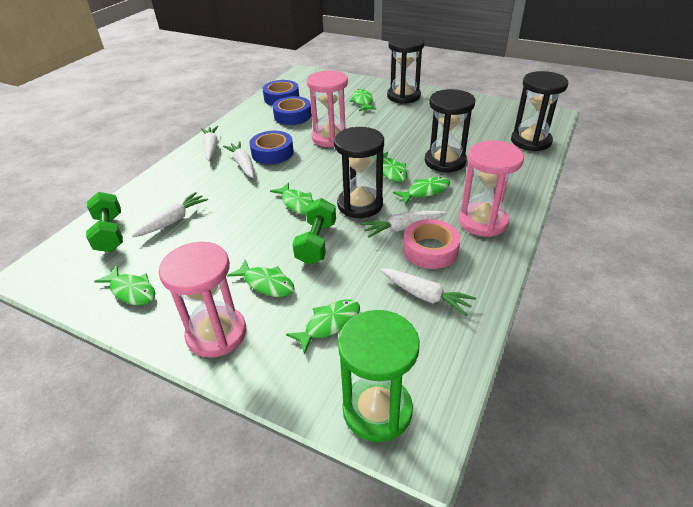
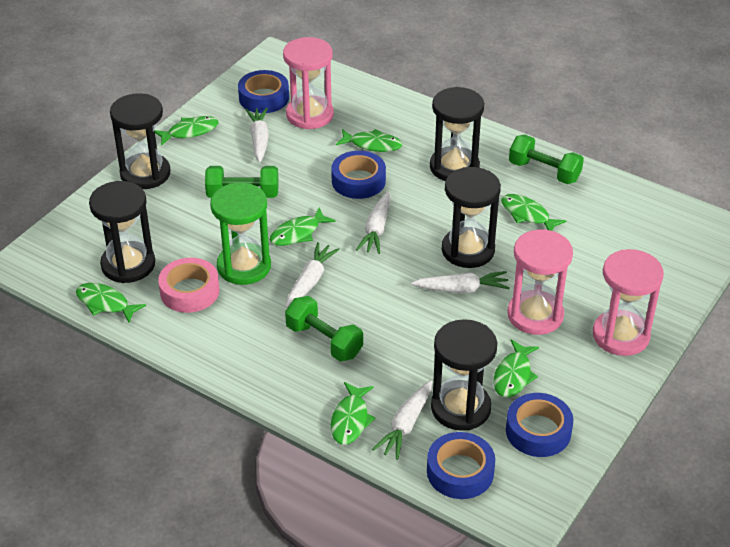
black hourglass: 4 -> 5
blue tape: 3 -> 4
green dumbbell: 2 -> 3

